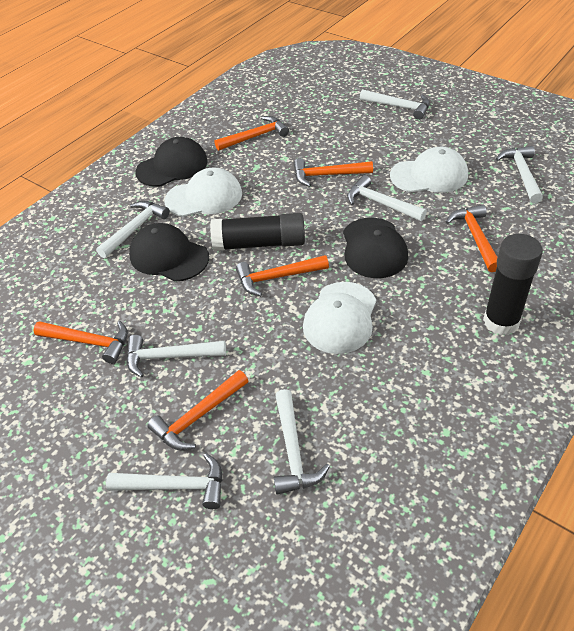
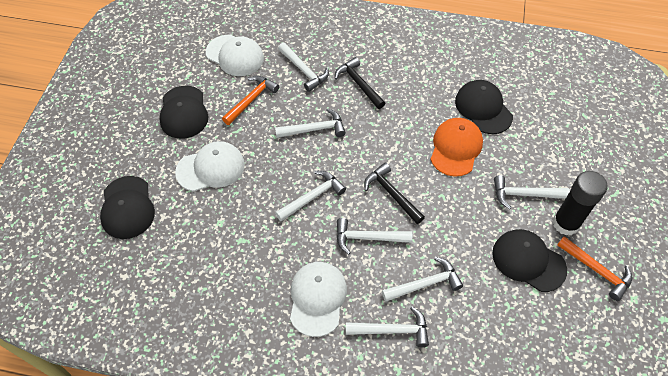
black cap: 3 -> 4
black glue stick: 2 -> 1
black hammer: 0 -> 2
orange cap: 0 -> 1
orange hammer: 6 -> 2

